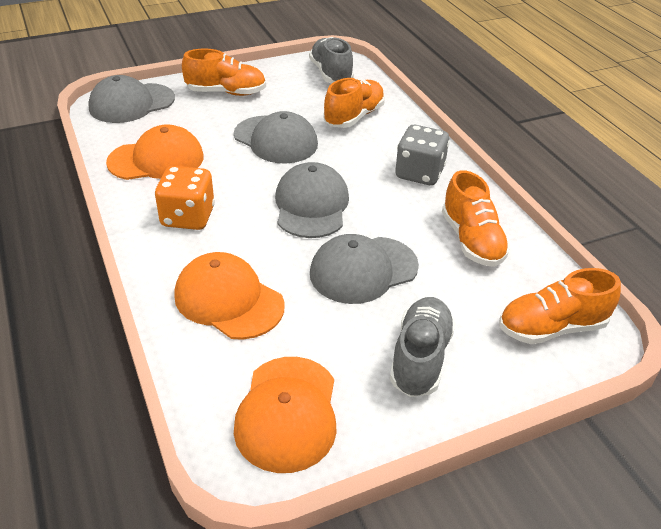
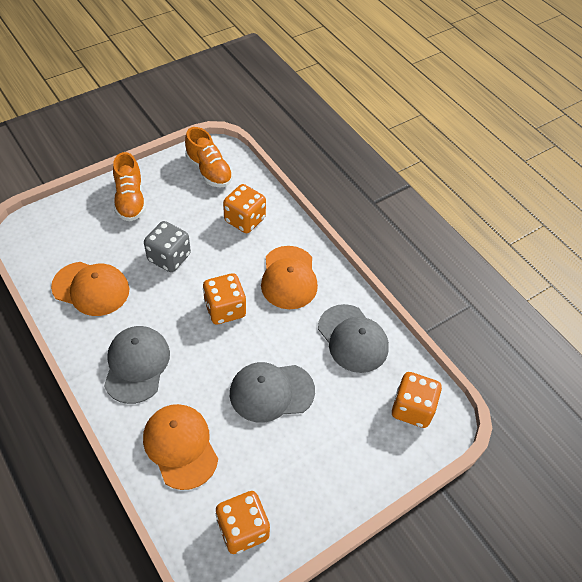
grey cap: 4 -> 3
grey shoe: 2 -> 0
orange dice: 1 -> 4
orange shoe: 4 -> 2

